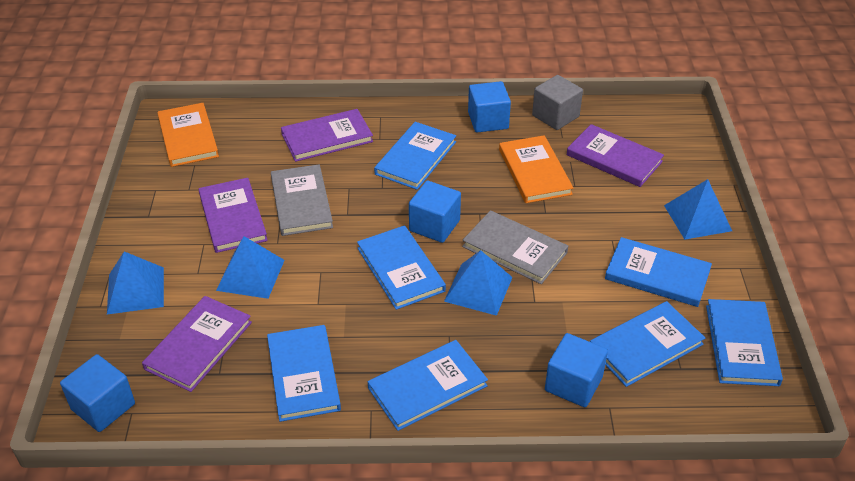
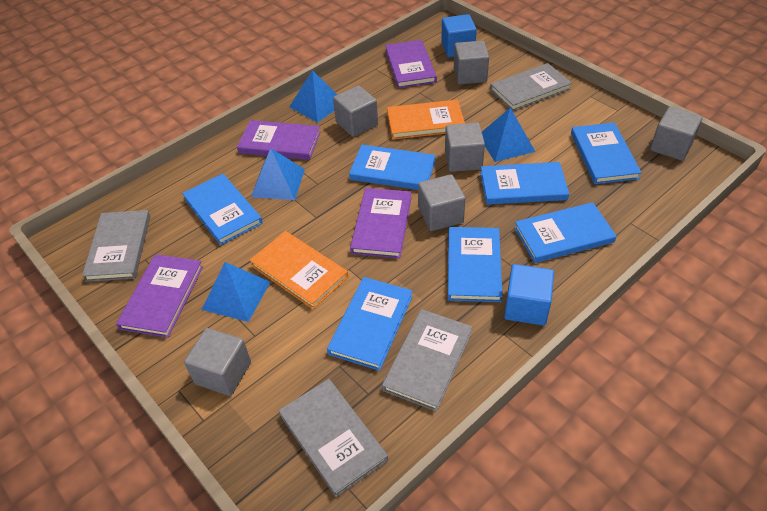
blue cube: 4 -> 2
grey book: 2 -> 4
grey cube: 1 -> 6

